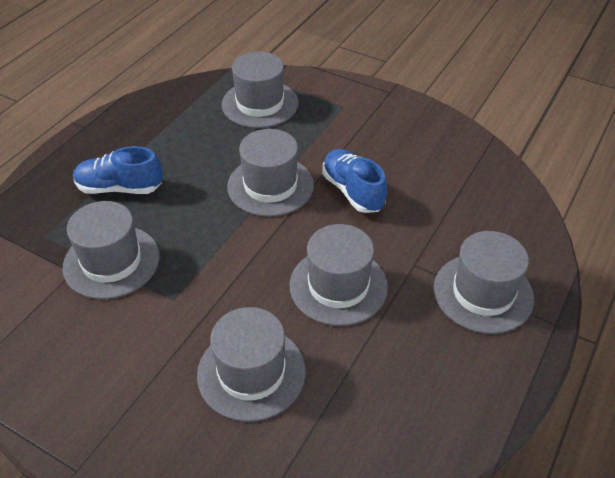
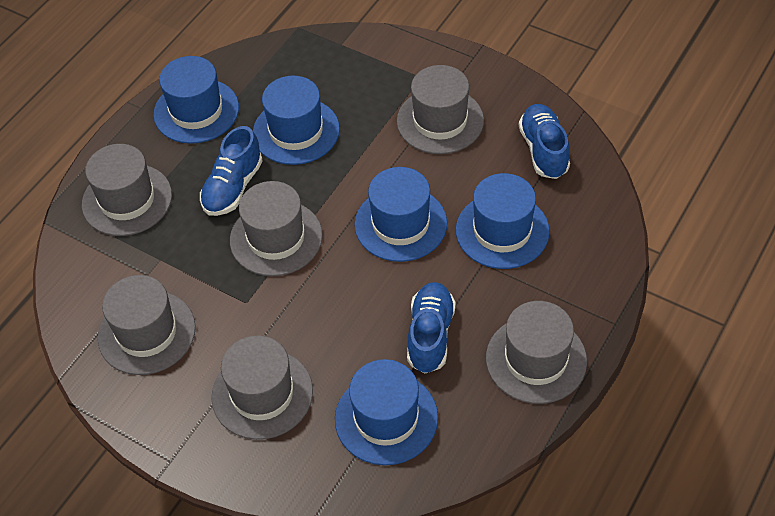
blue hat: 0 -> 5
blue shoe: 2 -> 3

